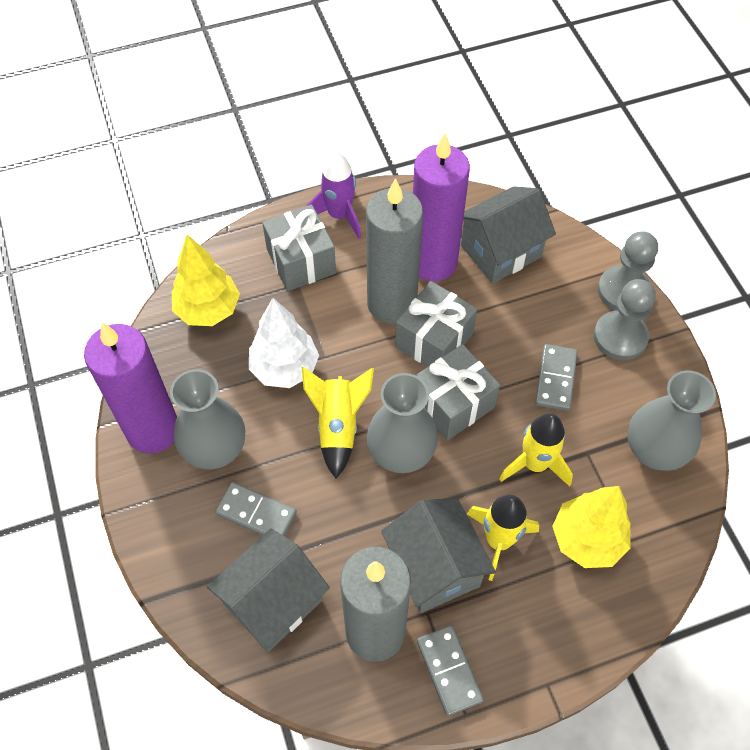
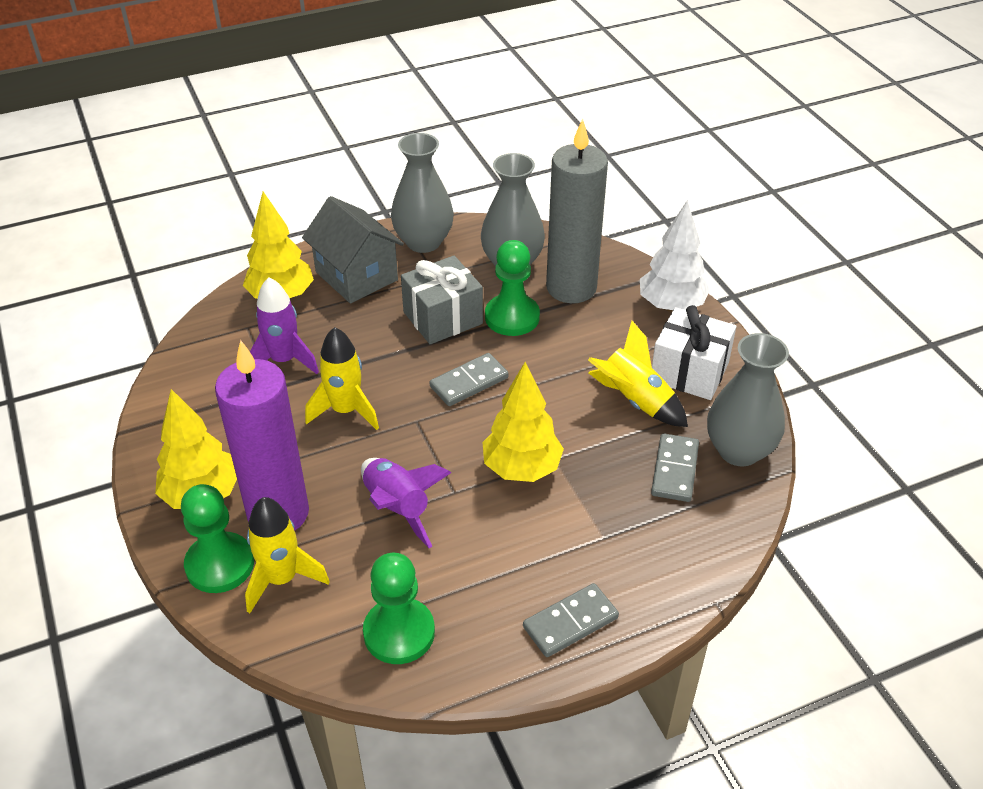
green pawn: 0 -> 3
grey candle: 2 -> 1
grey gift: 3 -> 1
grey house: 3 -> 1
grey pawn: 2 -> 0
purple candle: 2 -> 1
purple rocket: 1 -> 2
white gift: 0 -> 1
yellow tree: 2 -> 3

